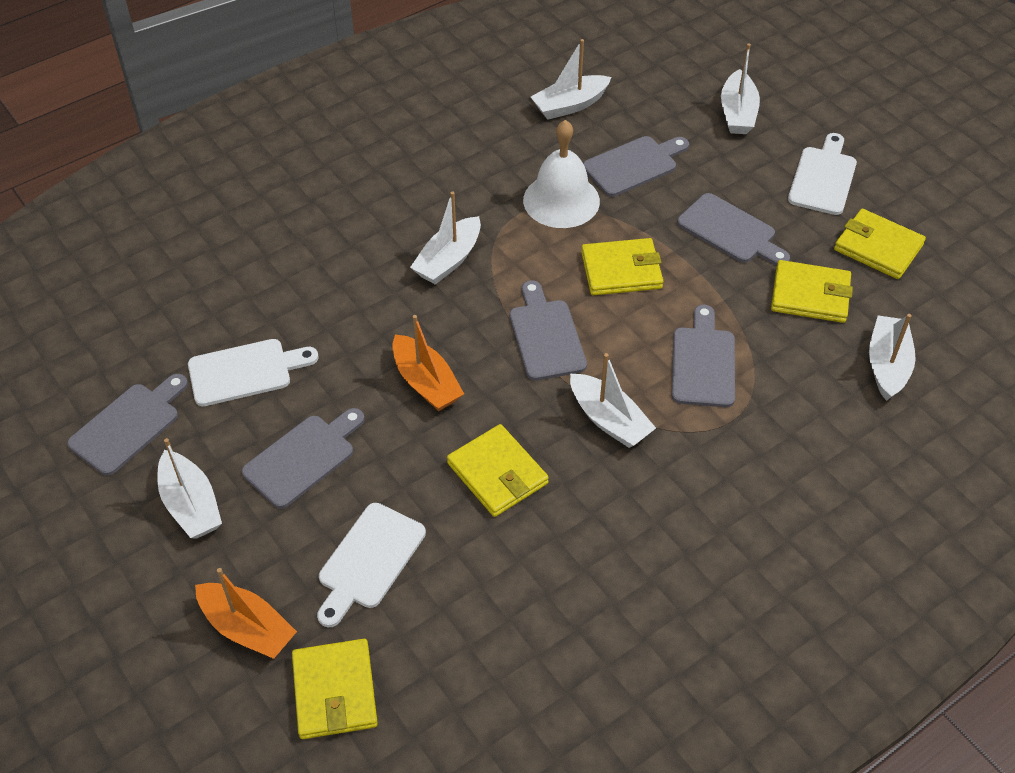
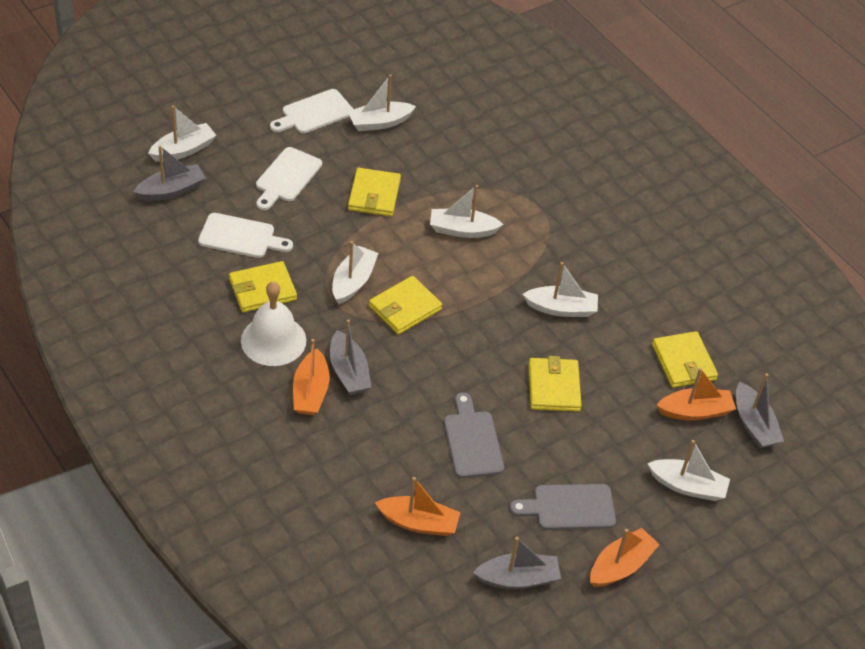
grey boat: 0 -> 4
grey cutting board: 6 -> 2
orange boat: 2 -> 4

